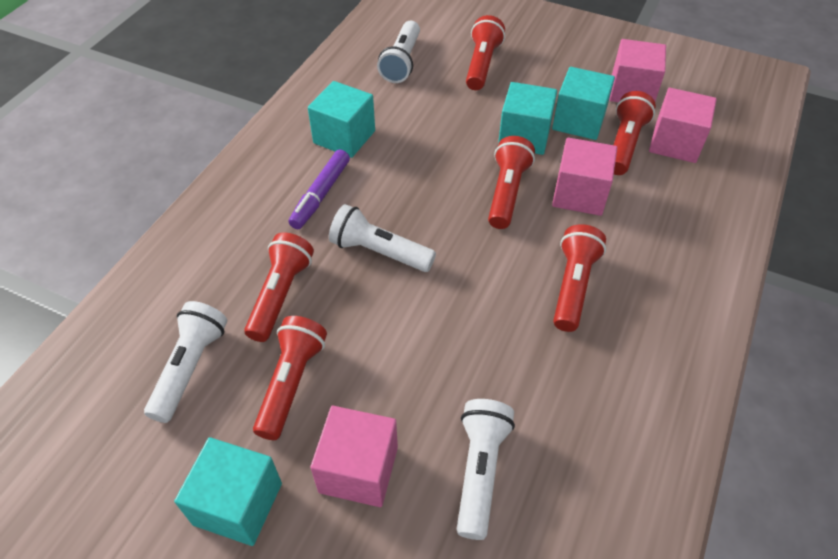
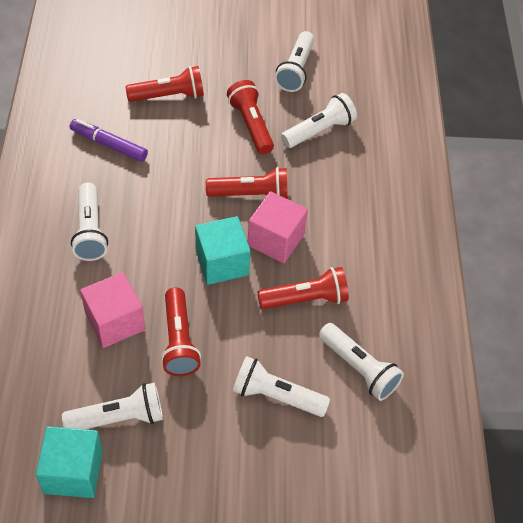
pink cube: 4 -> 2
red flashlight: 6 -> 5
turquoise cube: 4 -> 2
white flashlight: 4 -> 6

